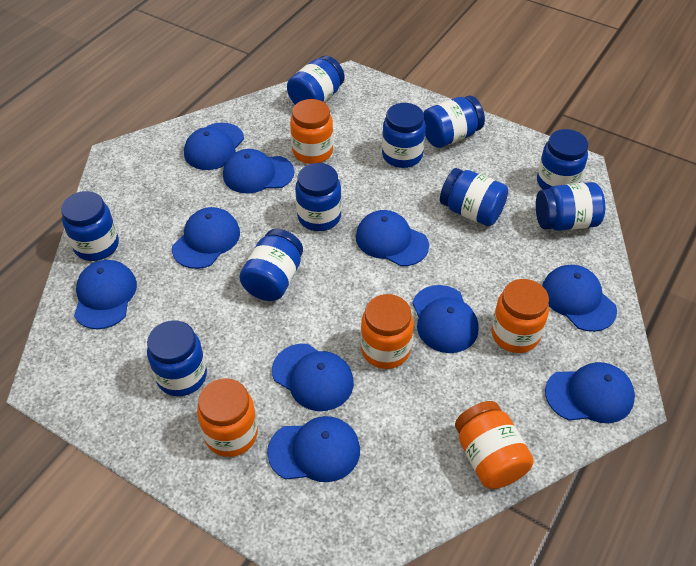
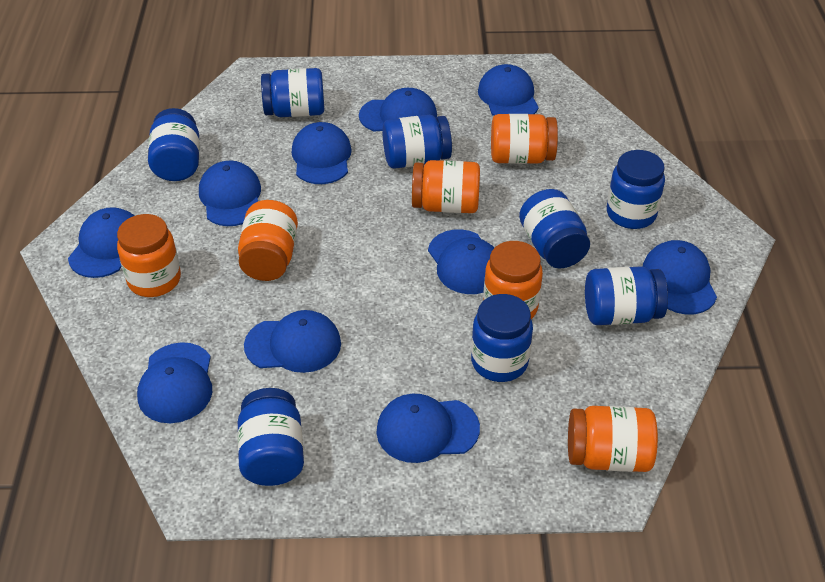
blue jar: 10 -> 8
orange jar: 5 -> 6

